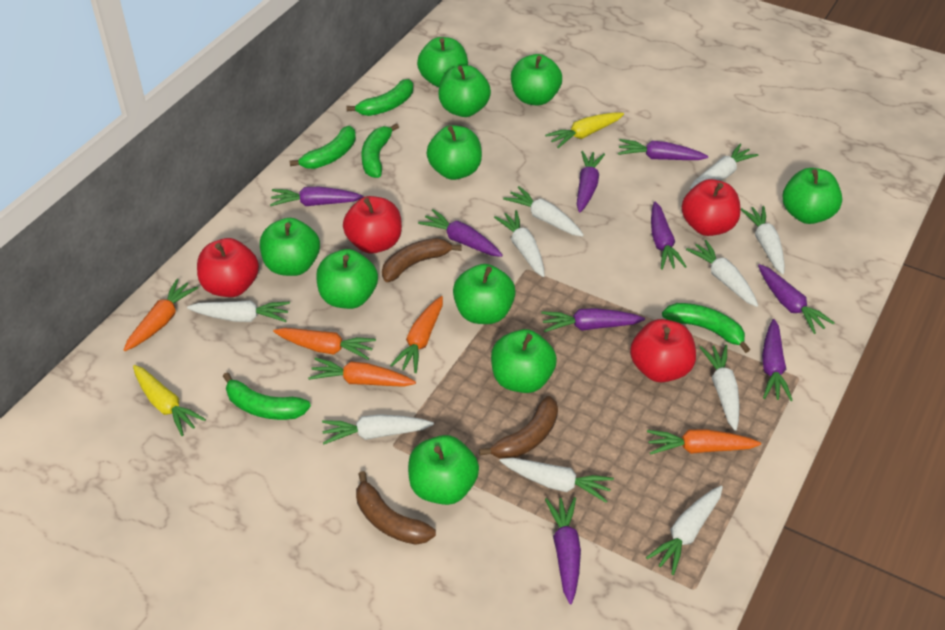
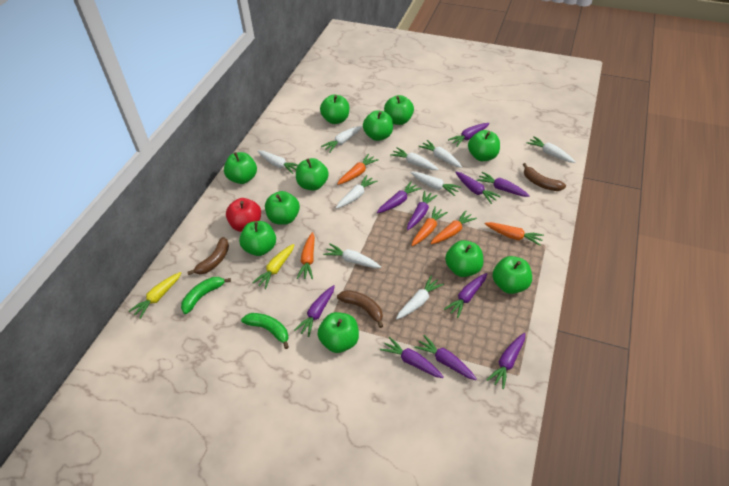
green apple: 10 -> 11
green banana: 5 -> 2
purple carrot: 9 -> 10
red apple: 4 -> 1
white carrot: 10 -> 9

